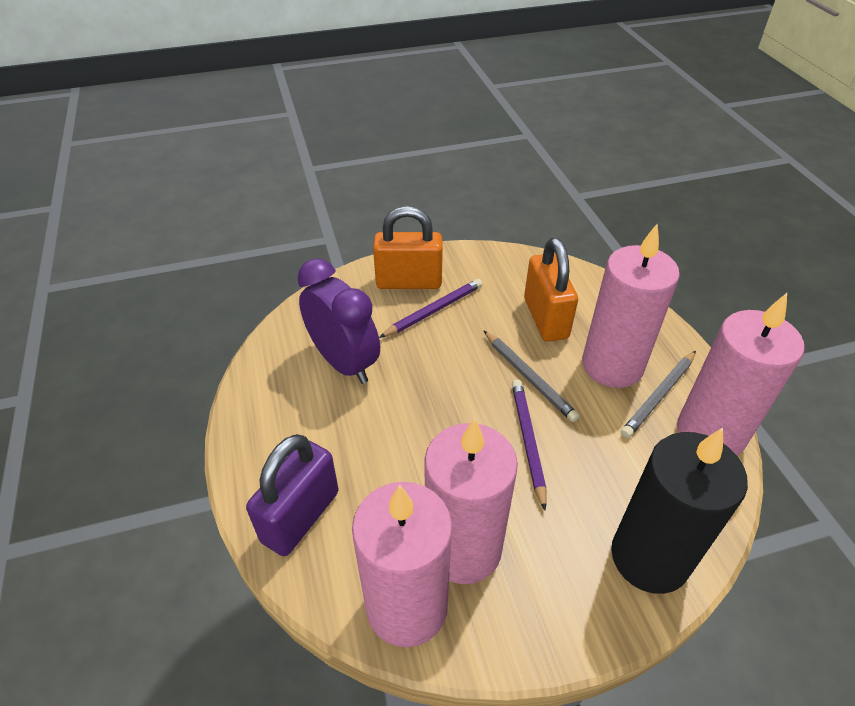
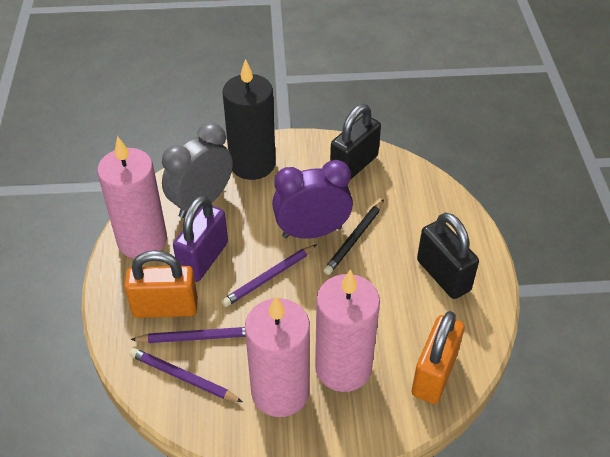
black padlock: 0 -> 2
black pencil: 0 -> 1
grey clock: 0 -> 1
grey pencil: 2 -> 0
pink candle: 4 -> 3
purple pencil: 2 -> 3

